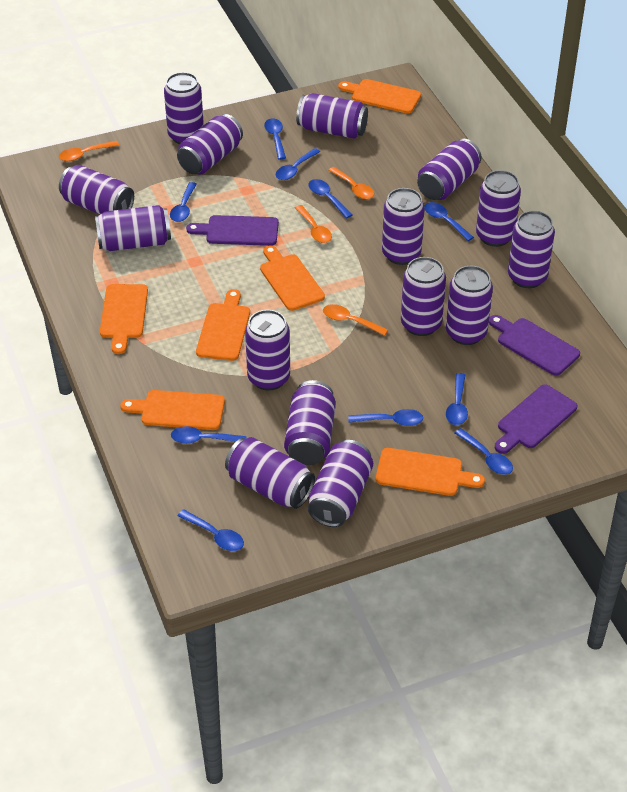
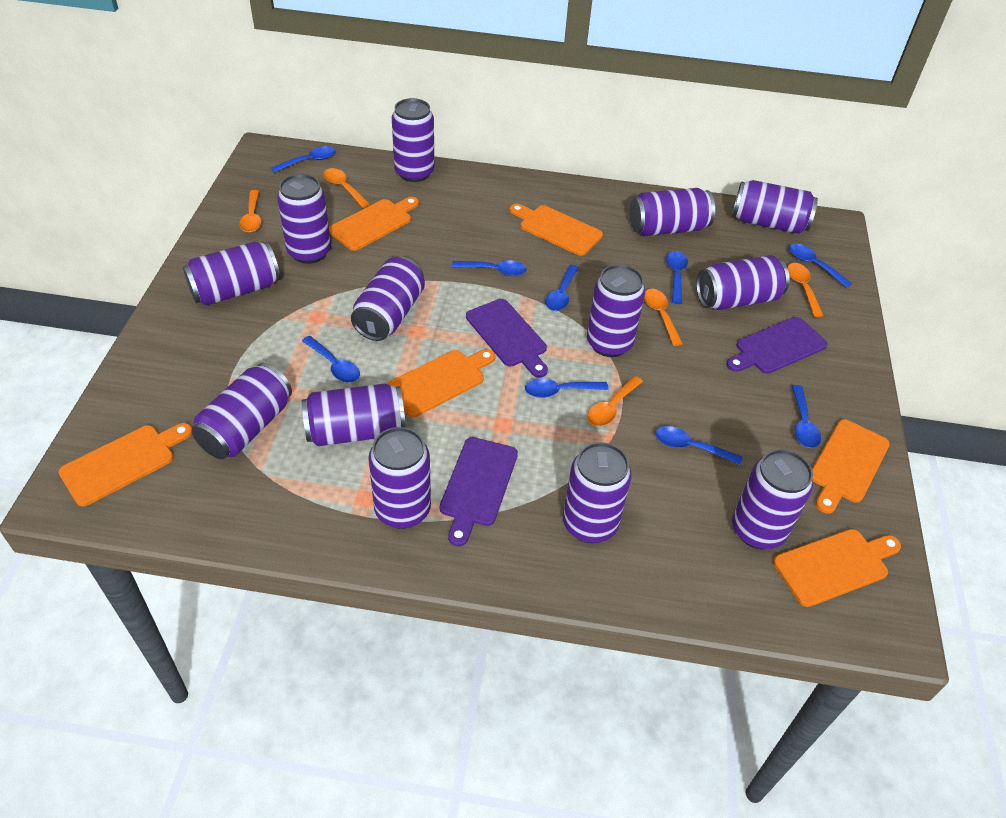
blue spoon: 10 -> 9
orange spoon: 4 -> 5
purple can: 15 -> 13

